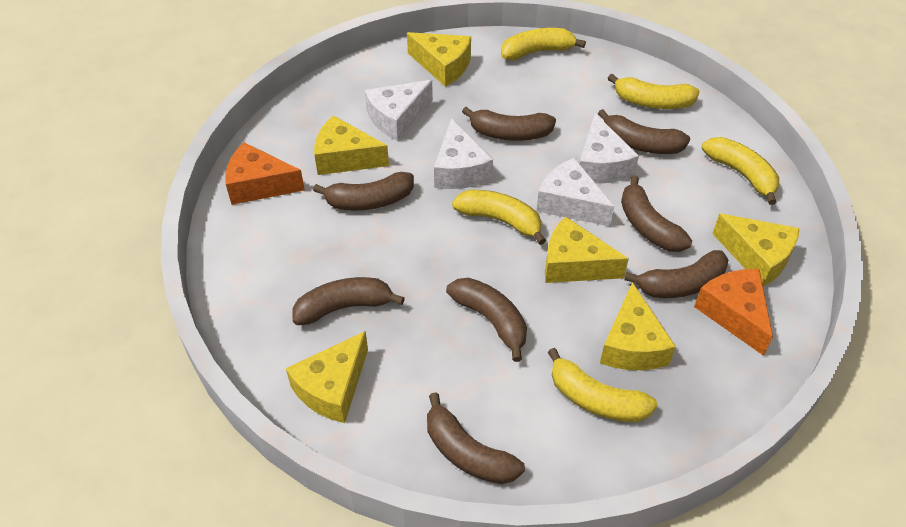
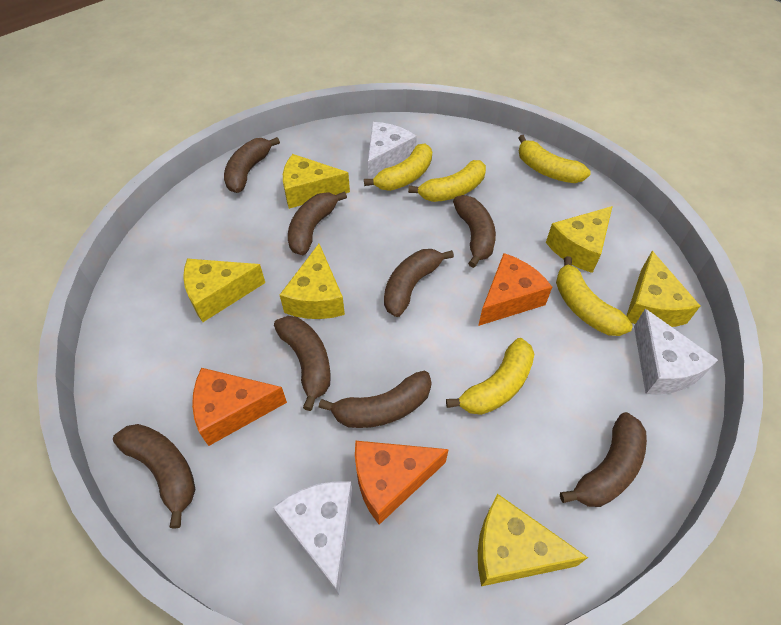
orange cheese: 2 -> 3
white cheese: 4 -> 3

